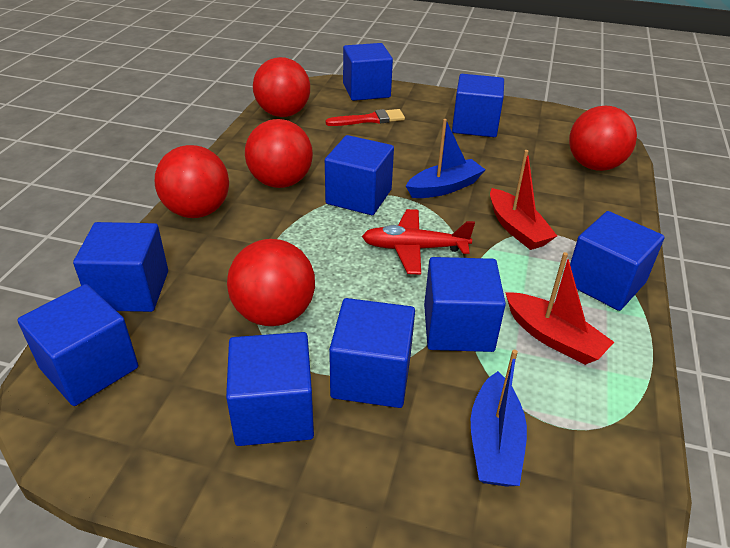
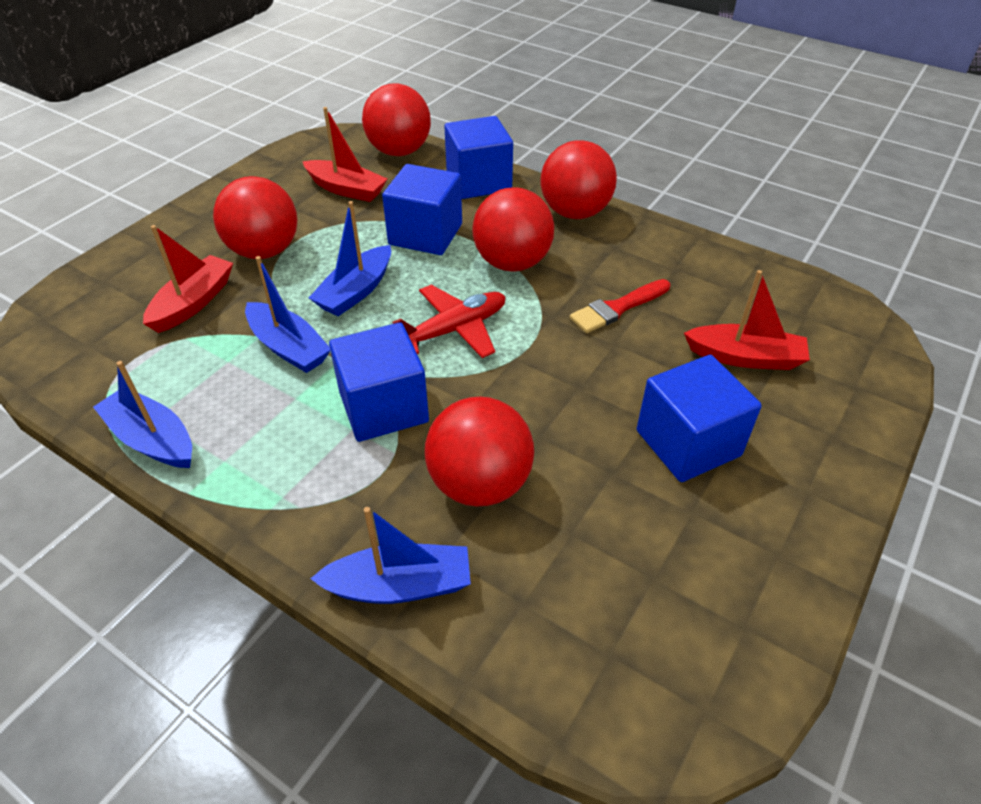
blue boat: 2 -> 4
blue cube: 9 -> 4
red boat: 2 -> 3

